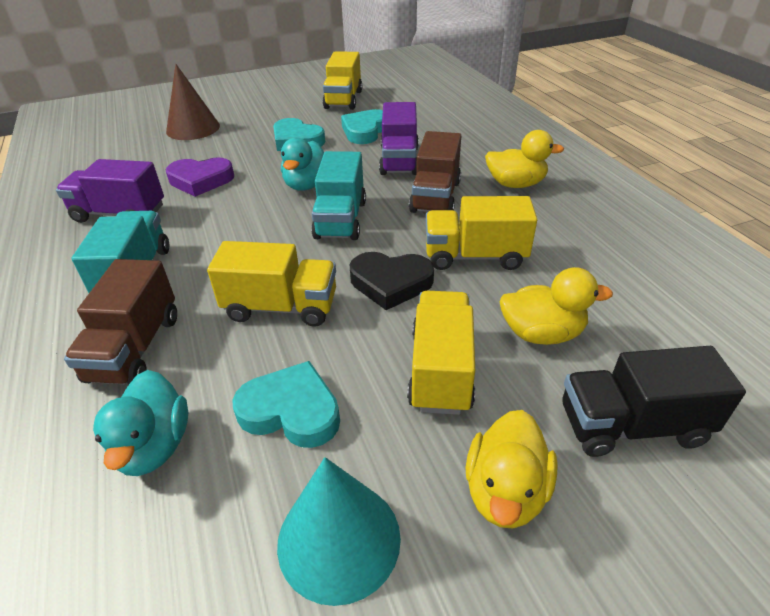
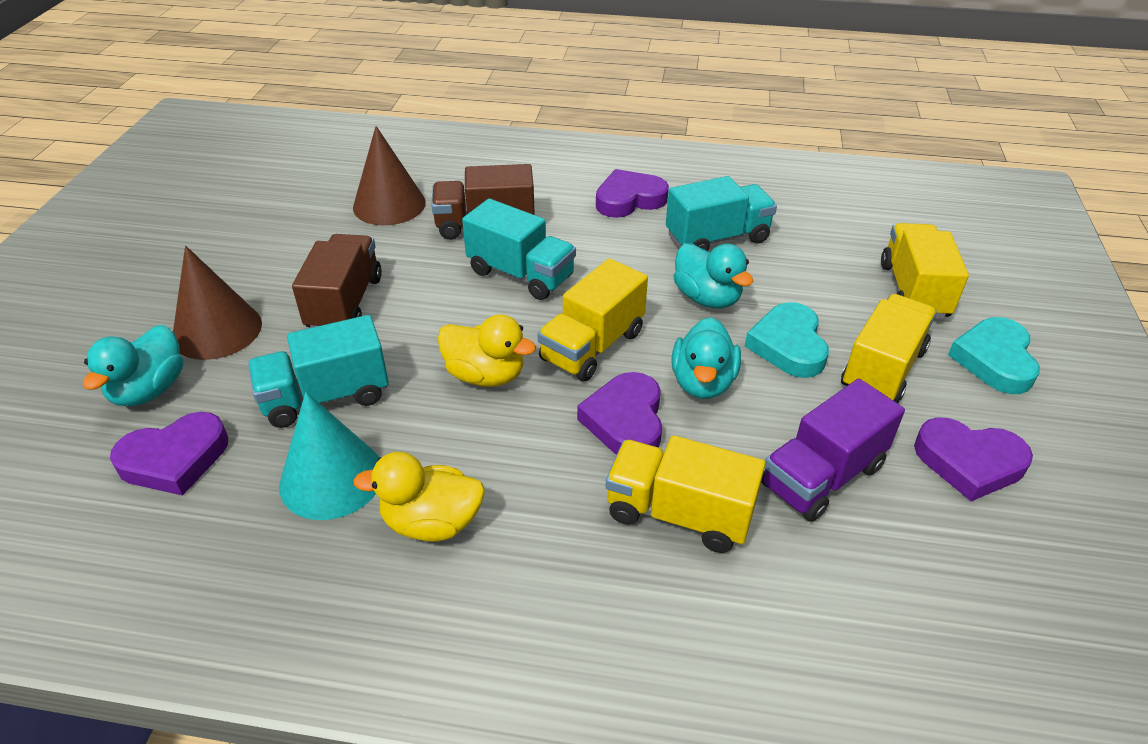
black heart: 1 -> 0
black truck: 1 -> 0
brown cone: 1 -> 2
purple heart: 1 -> 4
purple truck: 2 -> 1
turquoise duck: 2 -> 3
turquoise heart: 3 -> 2
turquoise truck: 2 -> 3
yellow duck: 3 -> 2

